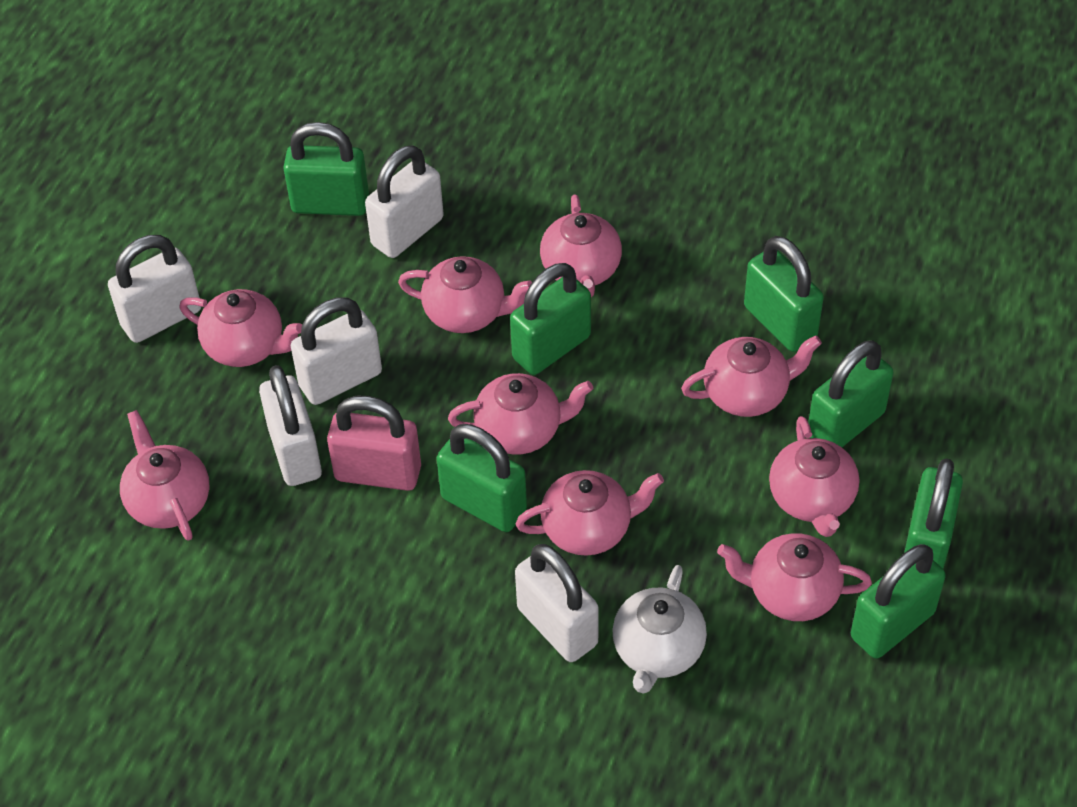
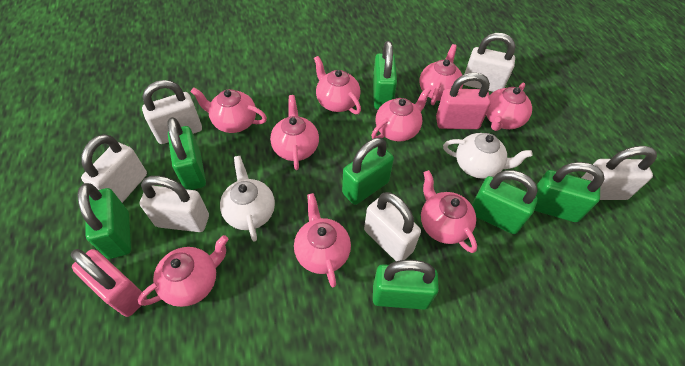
pink padlock: 1 -> 2
white padlock: 5 -> 6
white teapot: 1 -> 2

